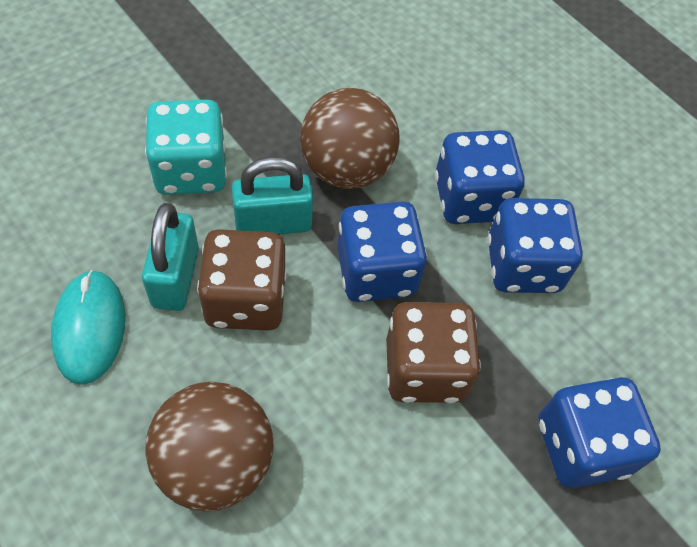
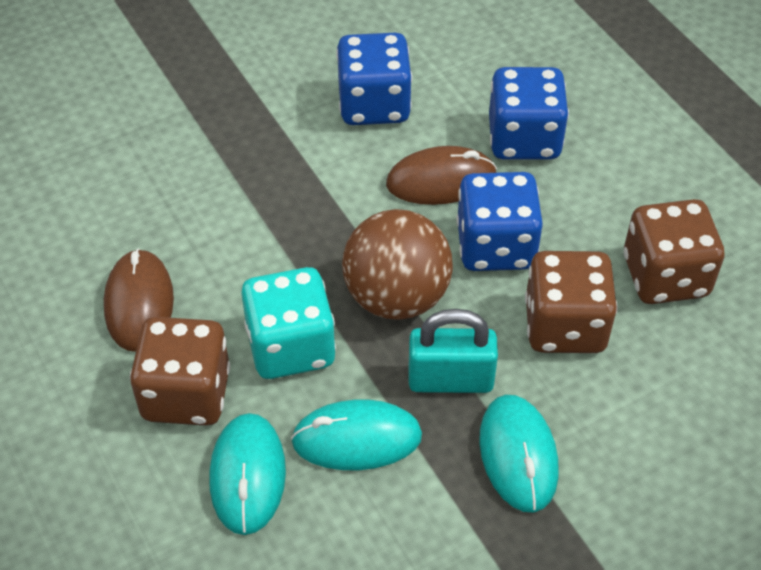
blue dice: 4 -> 3
brown ball: 2 -> 1
brown dice: 2 -> 3
brown mouse: 0 -> 2
turquoise mouse: 1 -> 3
turquoise padlock: 2 -> 1

